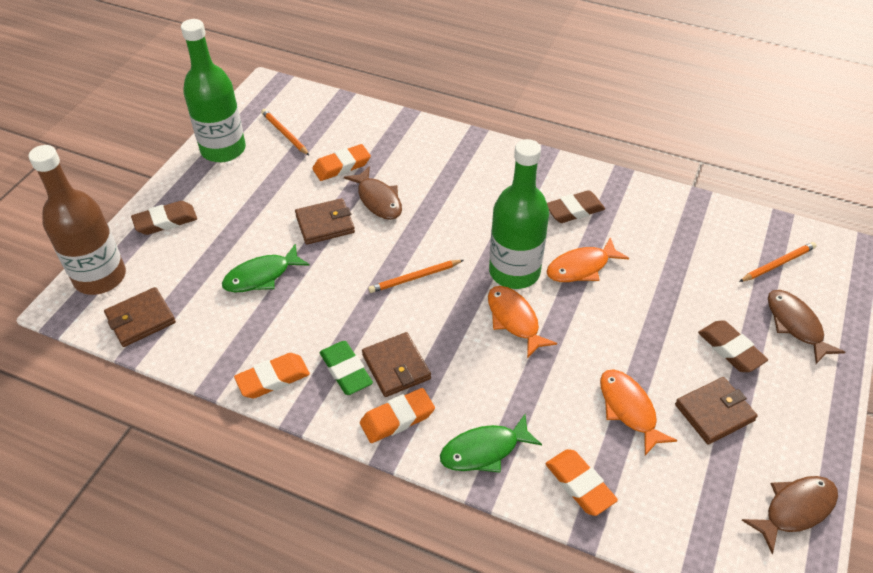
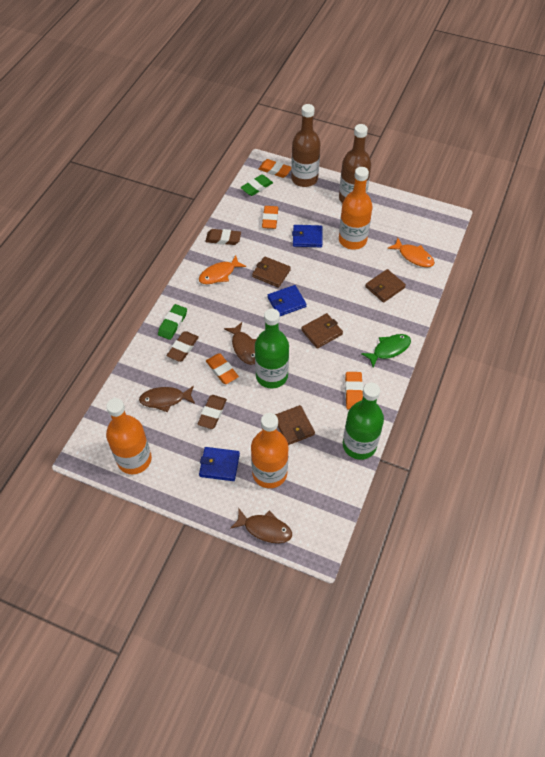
blue wallet: 0 -> 3
brown bottle: 1 -> 2
green eraser: 1 -> 2
green fish: 2 -> 1
orange bottle: 0 -> 3
orange fish: 3 -> 2
orange pencil: 3 -> 0

